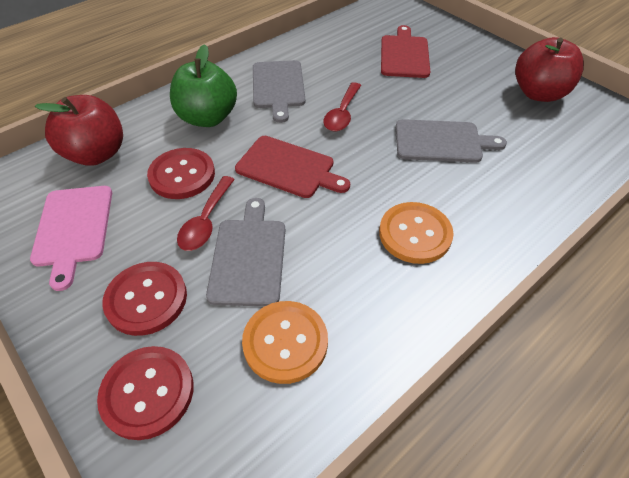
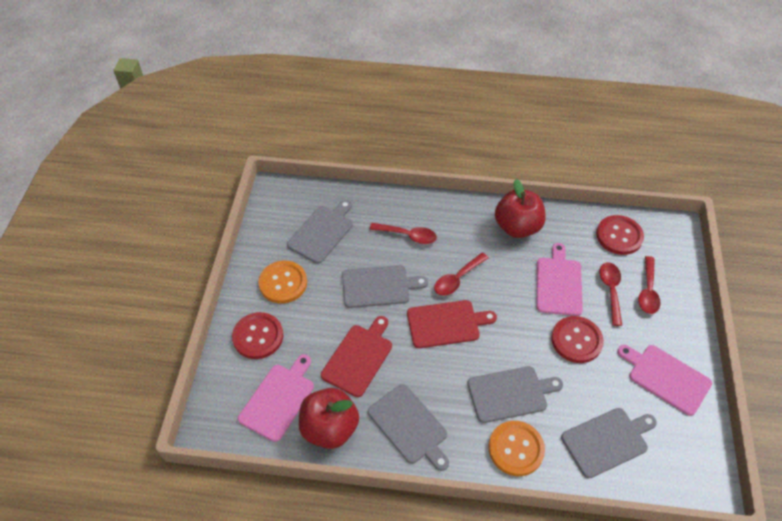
green apple: 1 -> 0
grey cutting board: 3 -> 5
pink cutting board: 1 -> 3
red spoon: 2 -> 4

